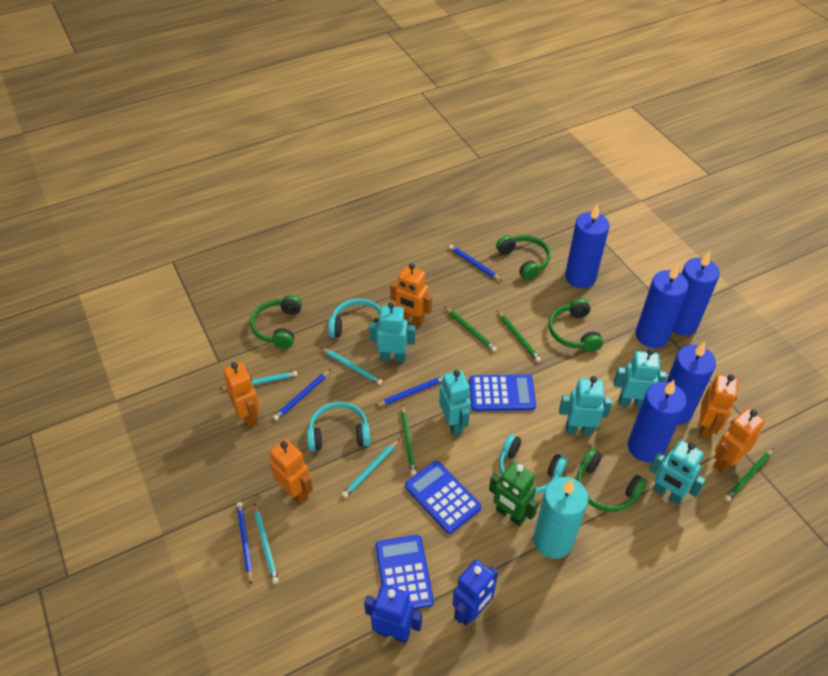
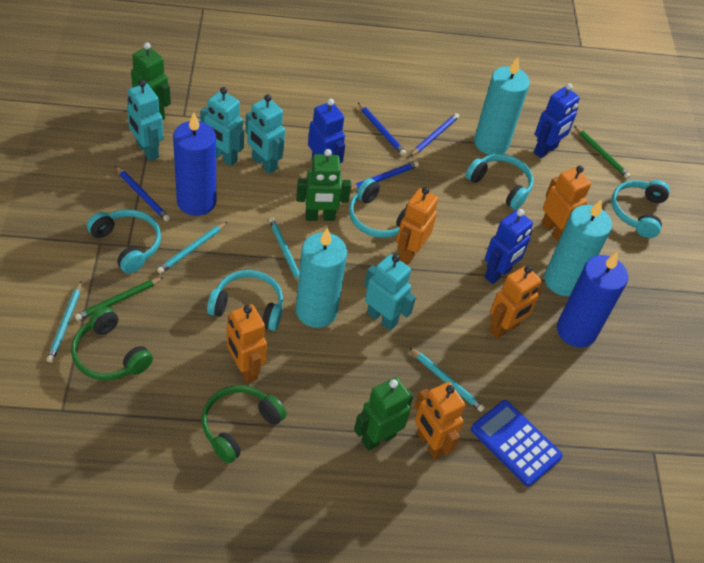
blue calculator: 3 -> 1
blue candle: 5 -> 2
blue robot: 2 -> 3
green headphones: 4 -> 2
green pencil: 4 -> 2
green robot: 1 -> 3
turquoise candle: 1 -> 3
turquoise headphones: 3 -> 5
turquoise robot: 5 -> 4

